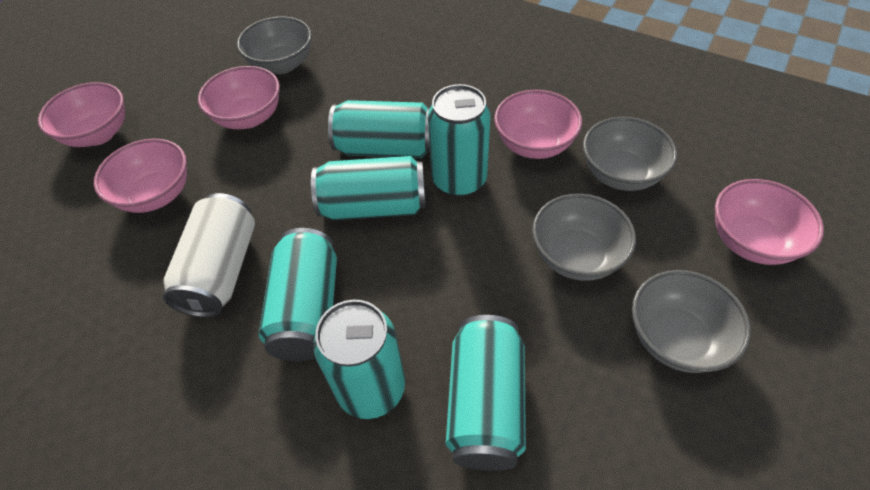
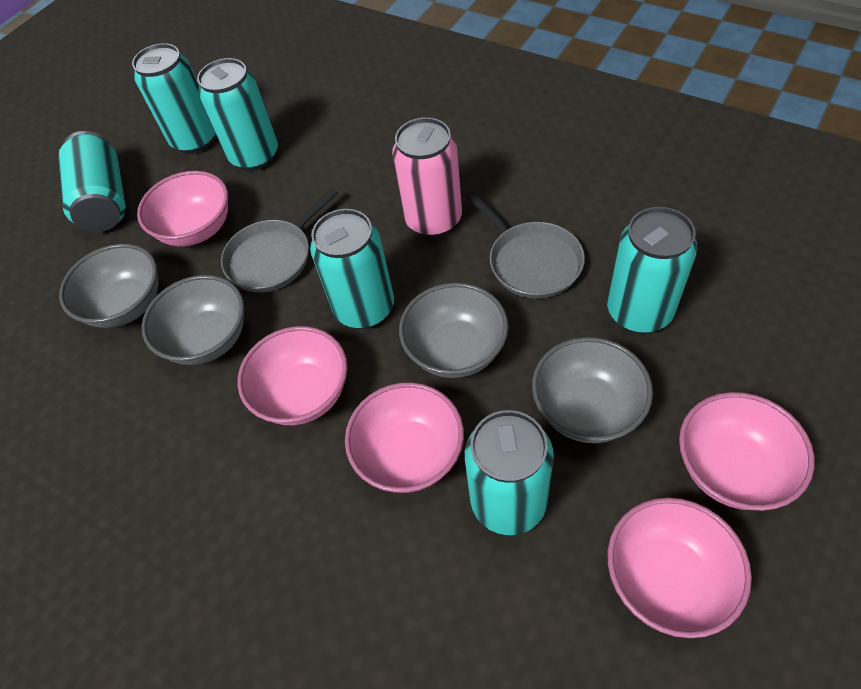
grey pan: 0 -> 2
pink can: 0 -> 1
white can: 1 -> 0

